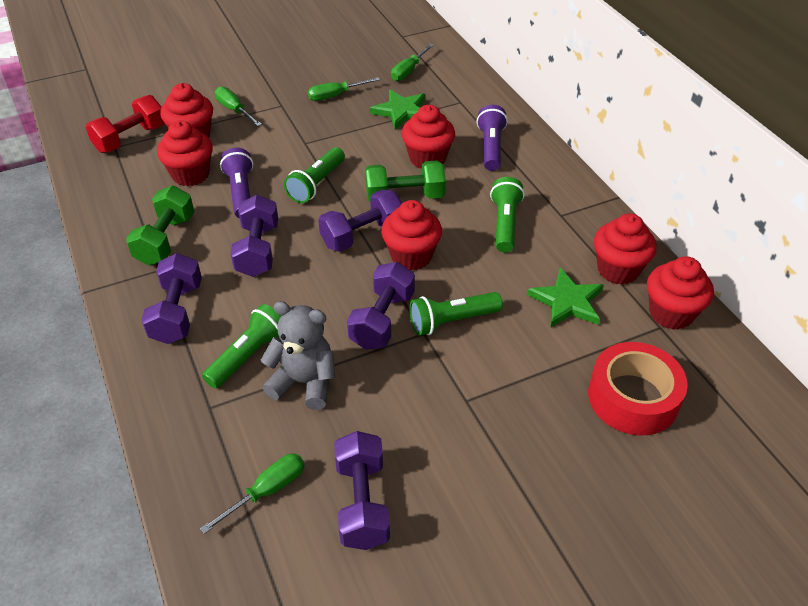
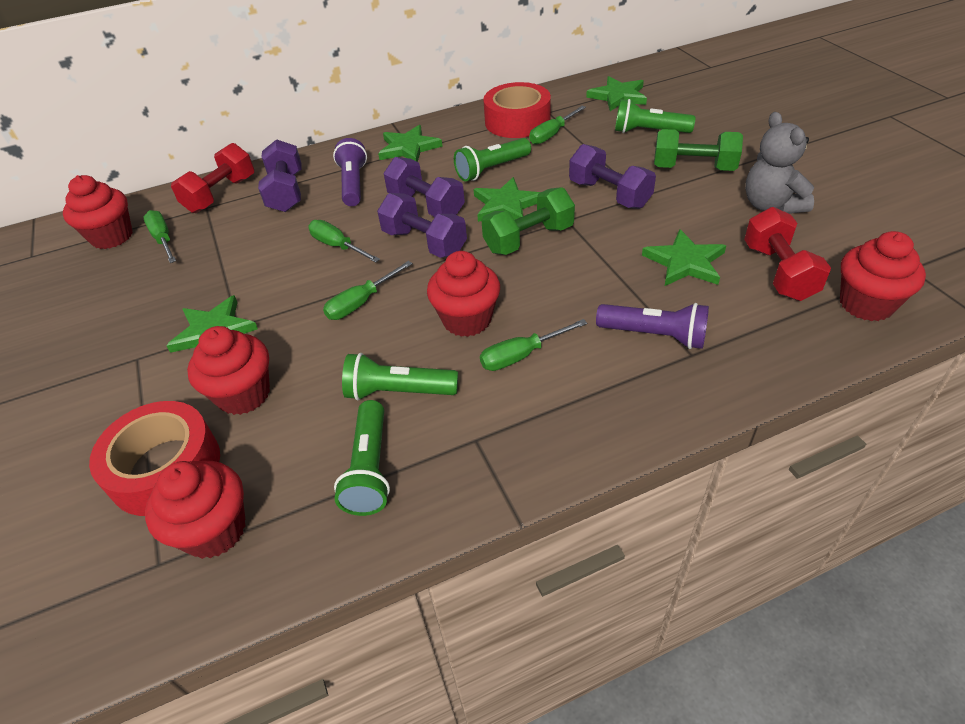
green screwdriver: 4 -> 5
green star: 2 -> 5
purple dumbbell: 5 -> 4
red cupcake: 6 -> 5
red dumbbell: 1 -> 2
red tape: 1 -> 2

